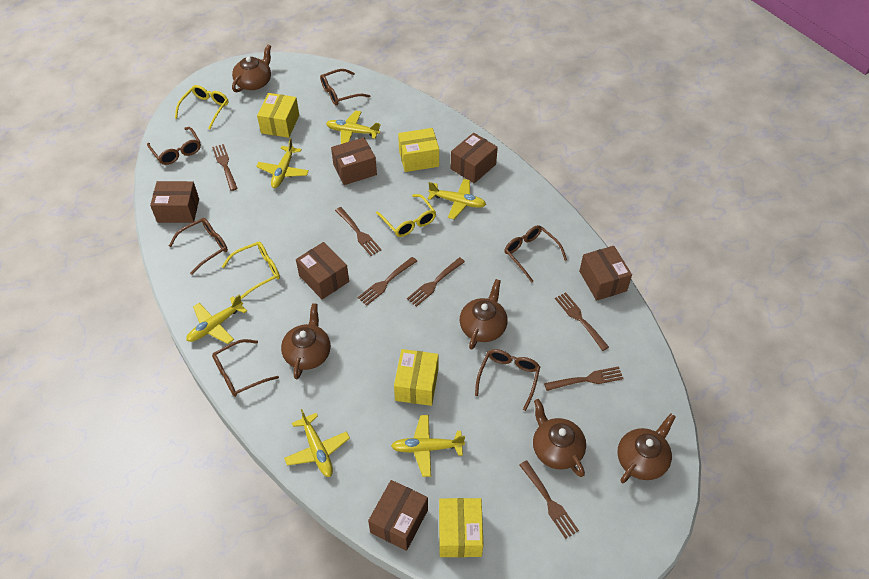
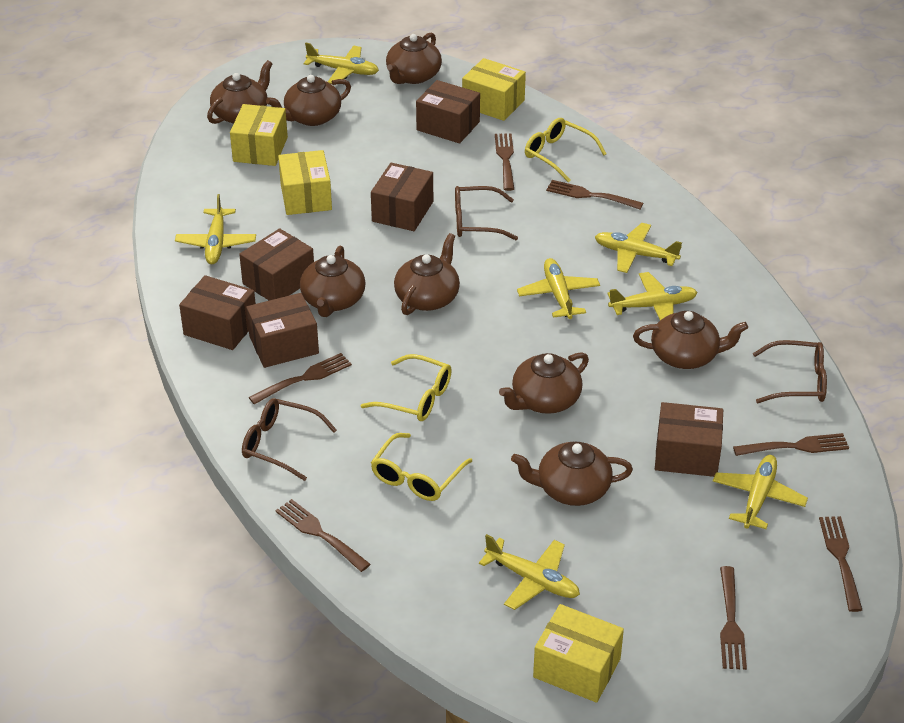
brown glasses: 6 -> 3
brown teapot: 5 -> 8
yellow plane: 6 -> 7

